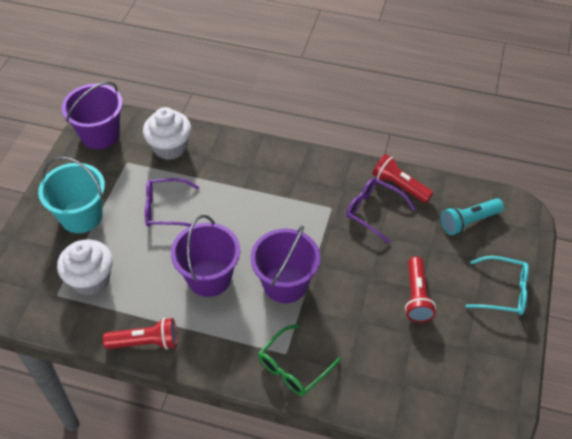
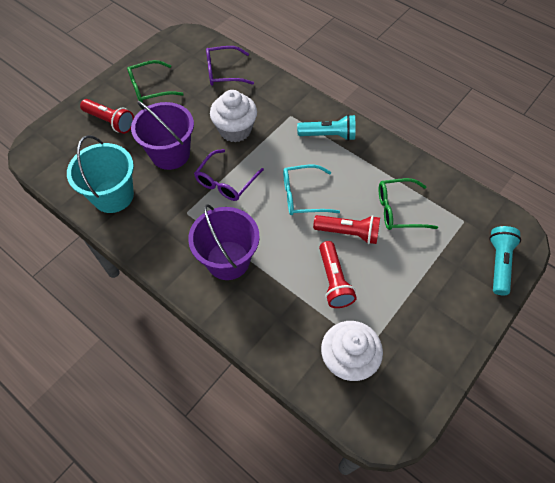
green glasses: 1 -> 2
purple bucket: 3 -> 2
turquoise flashlight: 1 -> 2

